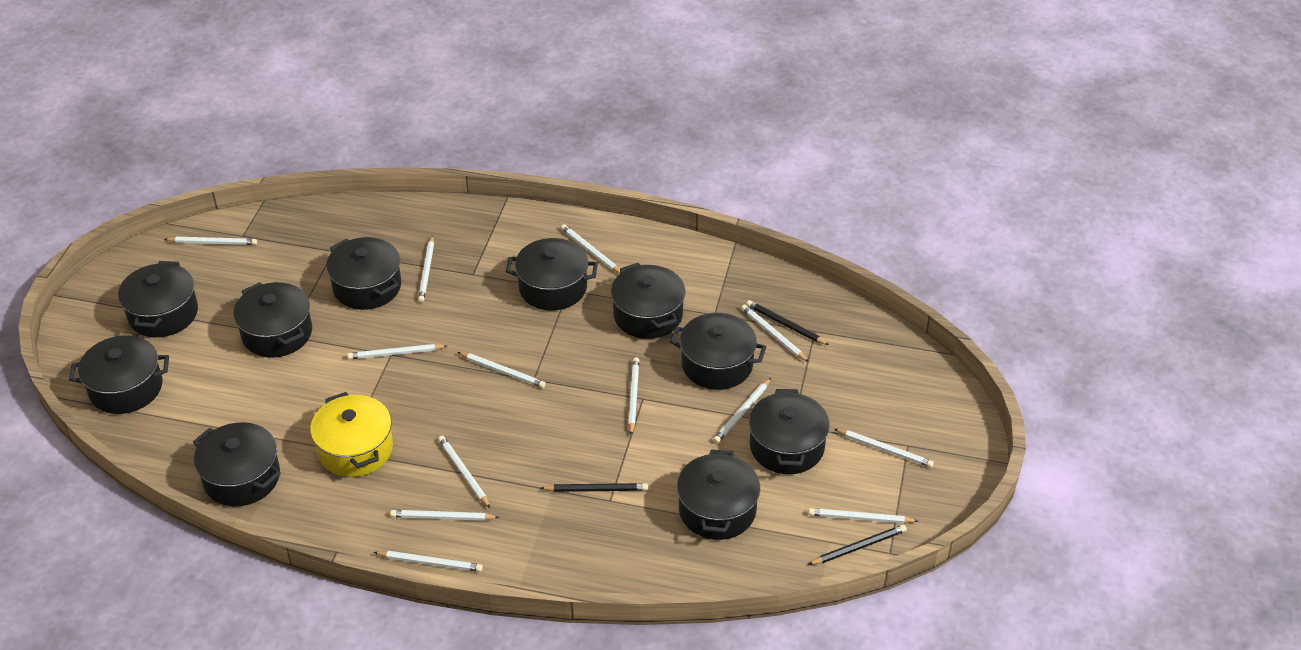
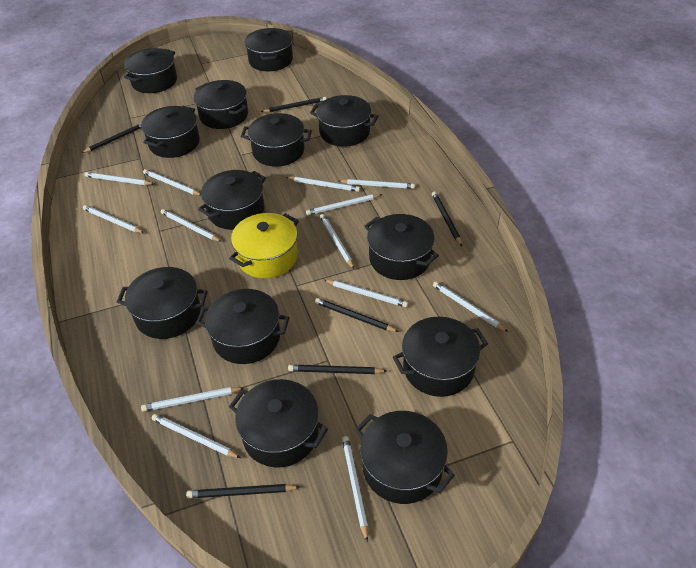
black pencil: 3 -> 6
black pot: 10 -> 13

